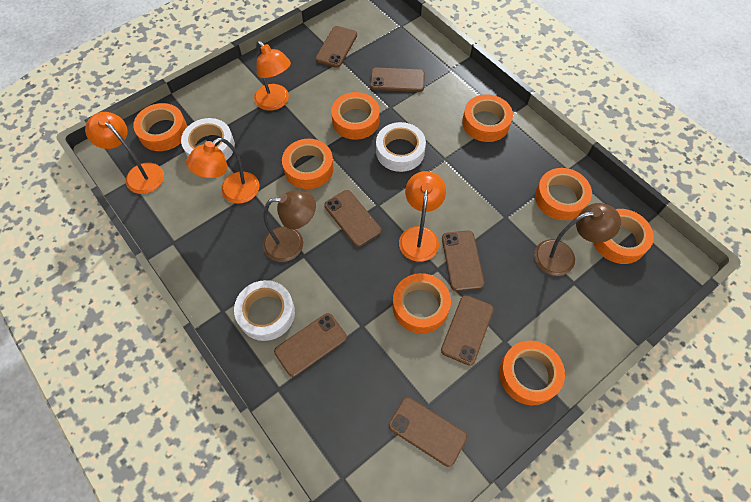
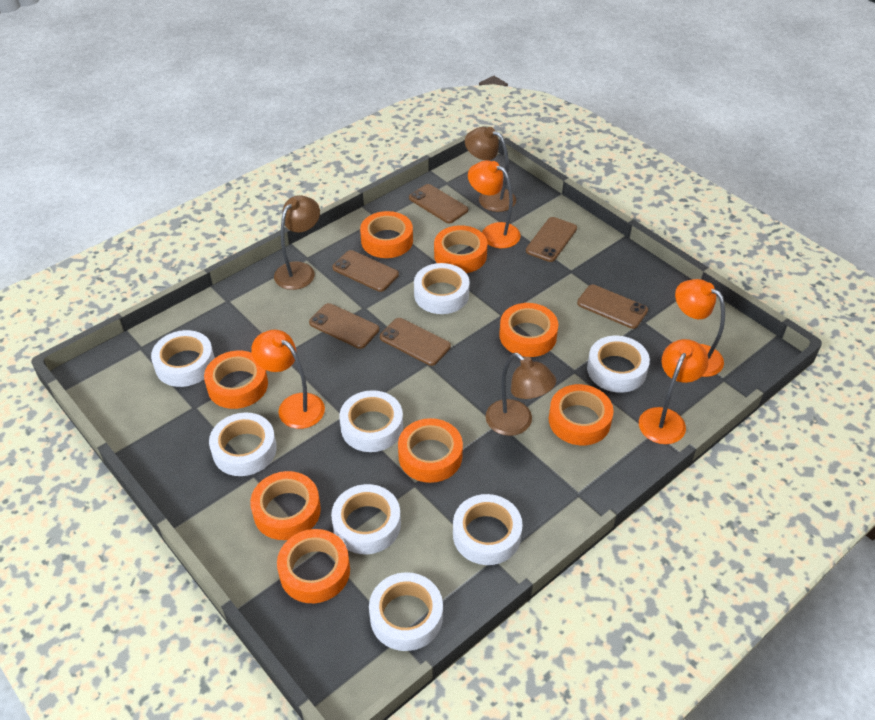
brown lamp: 2 -> 3
brown phone: 7 -> 6
white tape: 3 -> 8

